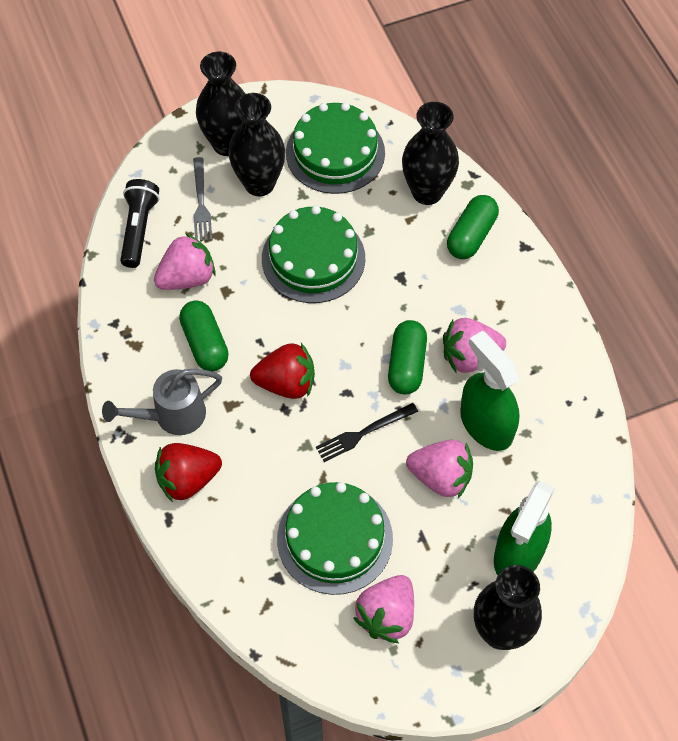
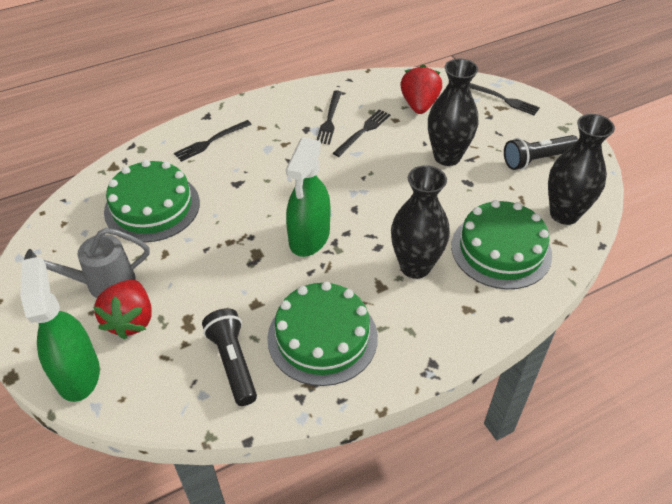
black flashlight: 1 -> 2
black fork: 1 -> 4
black vase: 4 -> 3
green capsule: 3 -> 0
grey fork: 1 -> 0
pink strawberry: 4 -> 0

